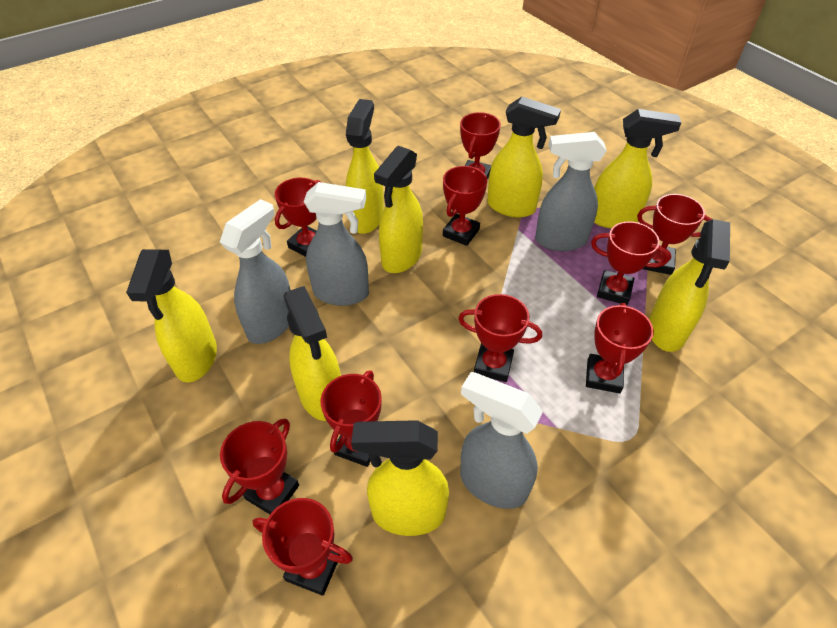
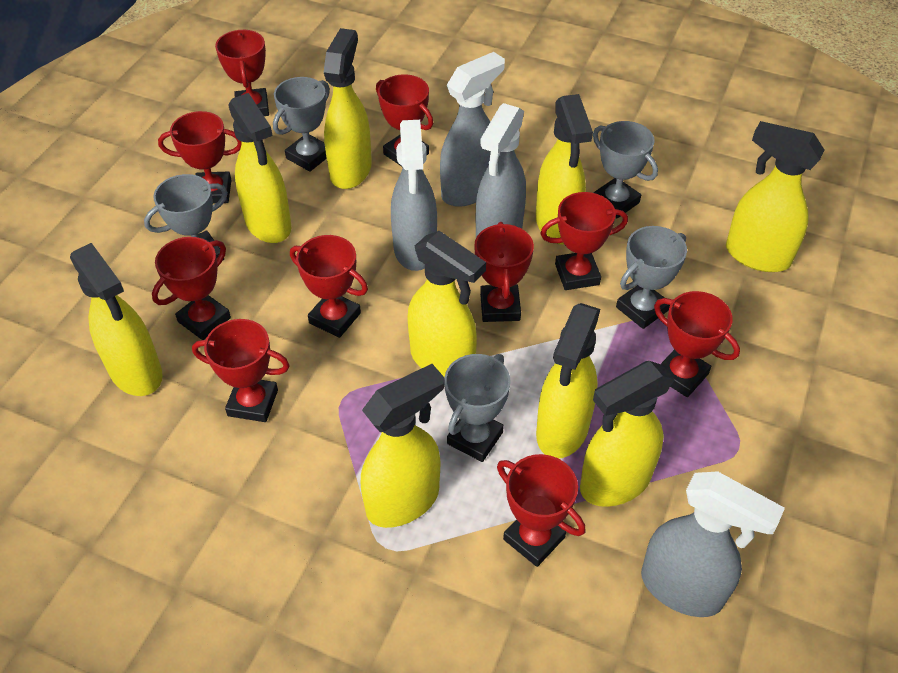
grey trophy: 0 -> 5
yellow spray bottle: 8 -> 9

